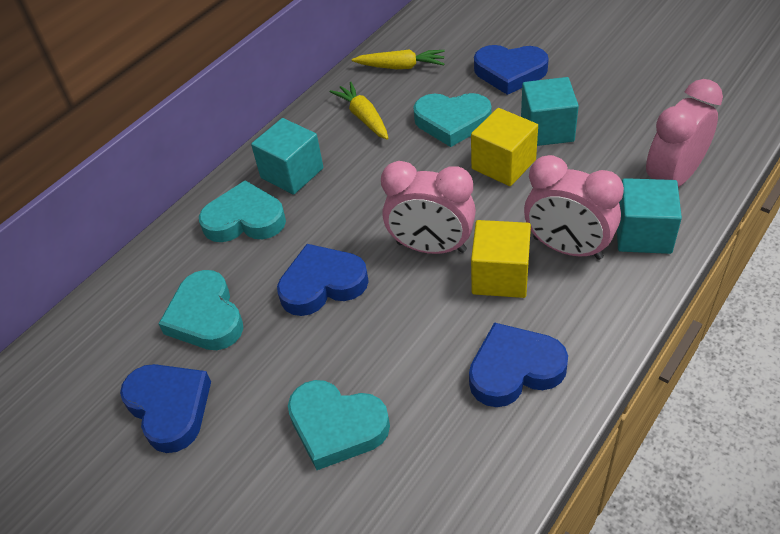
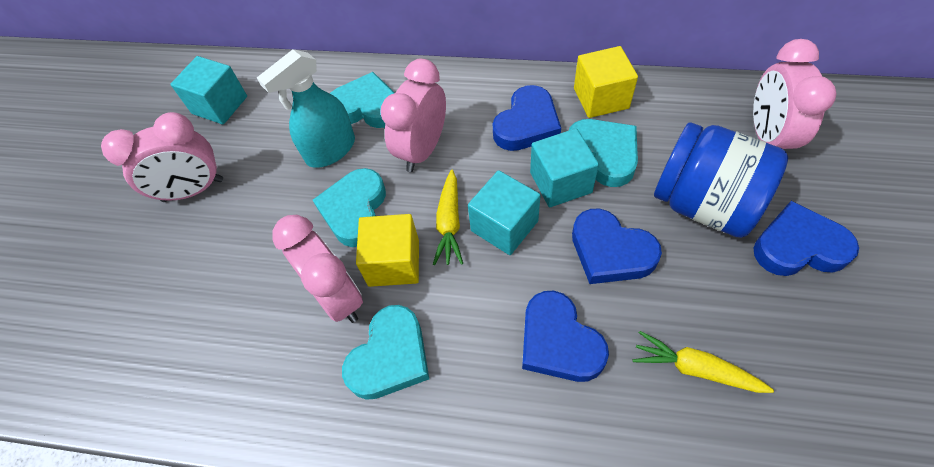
blue jar: 0 -> 1
pink clock: 3 -> 4
turquoise spray bottle: 0 -> 1

